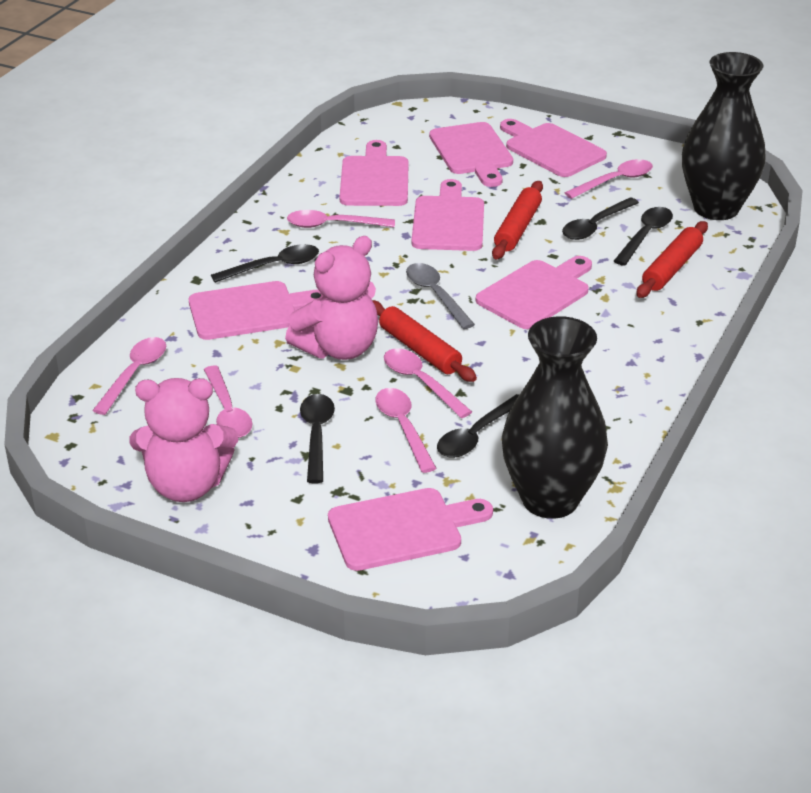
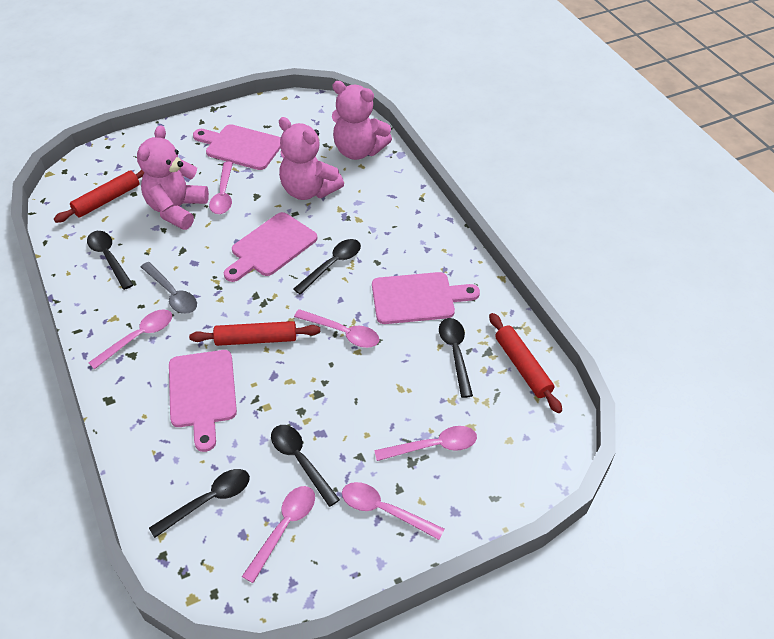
black vase: 2 -> 0
pink cutting board: 7 -> 4
pink teddy bear: 2 -> 3

